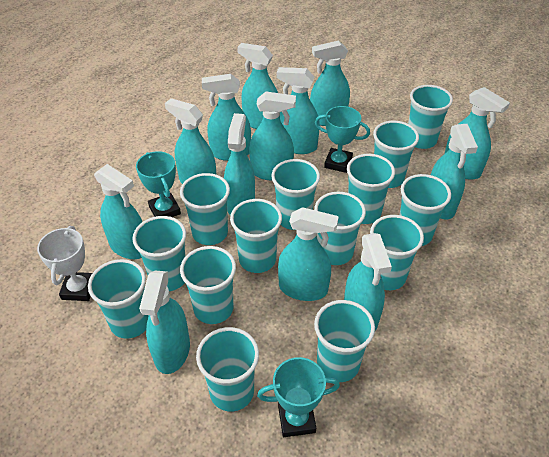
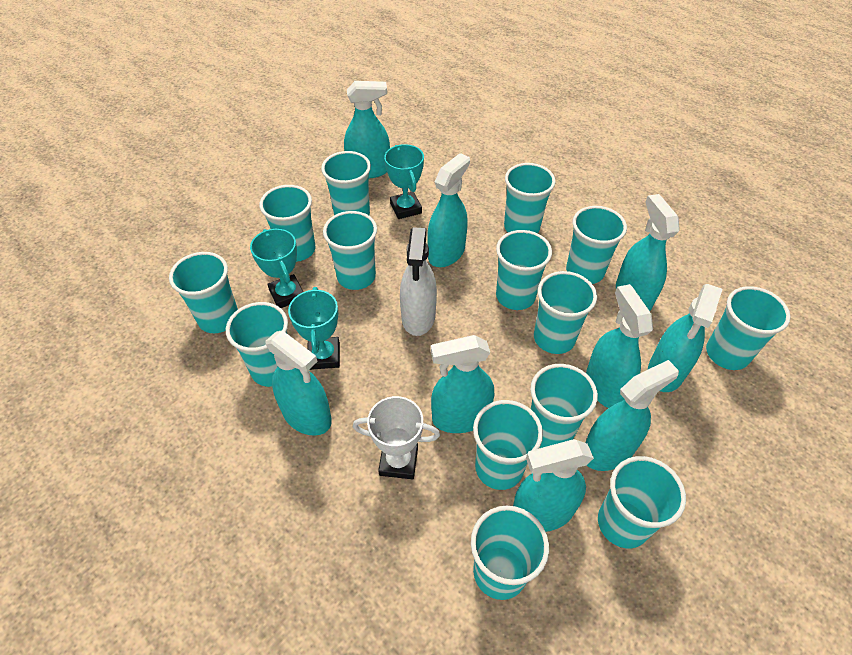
turquoise spray bottle: 13 -> 9
white spray bottle: 0 -> 1

